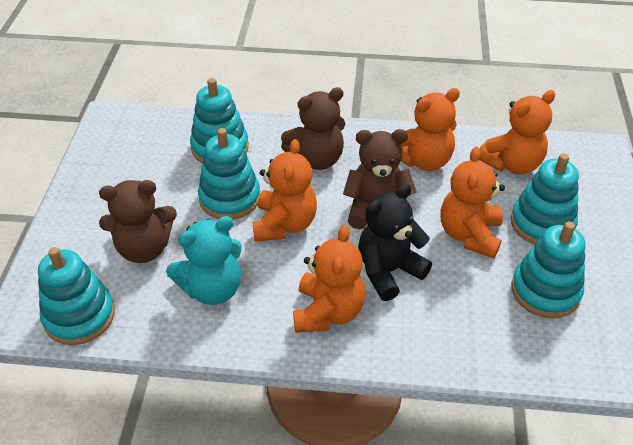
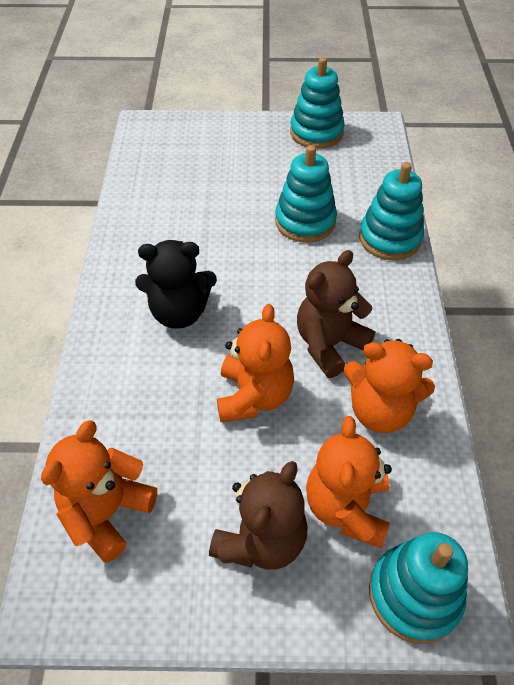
brown teddy bear: 3 -> 2
orange teddy bear: 5 -> 4
turquoise stacking toy: 5 -> 4
turquoise teddy bear: 1 -> 0

